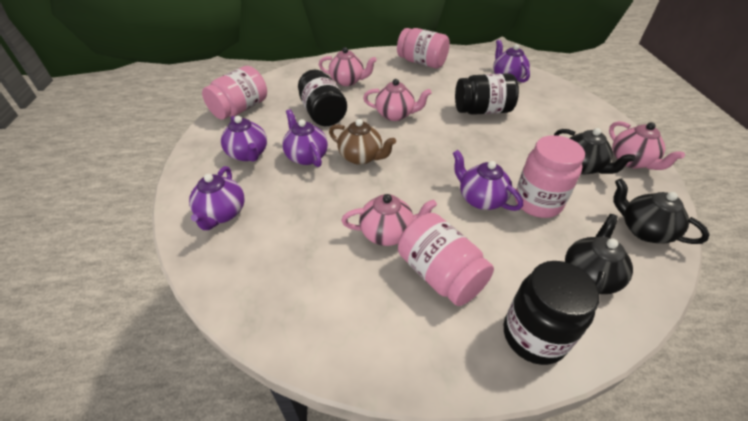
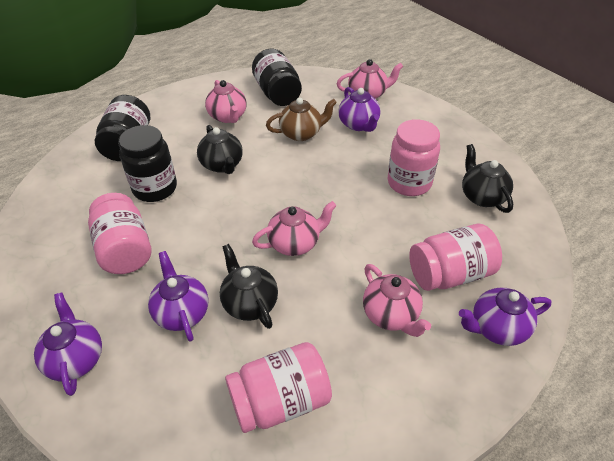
purple teapot: 5 -> 4

